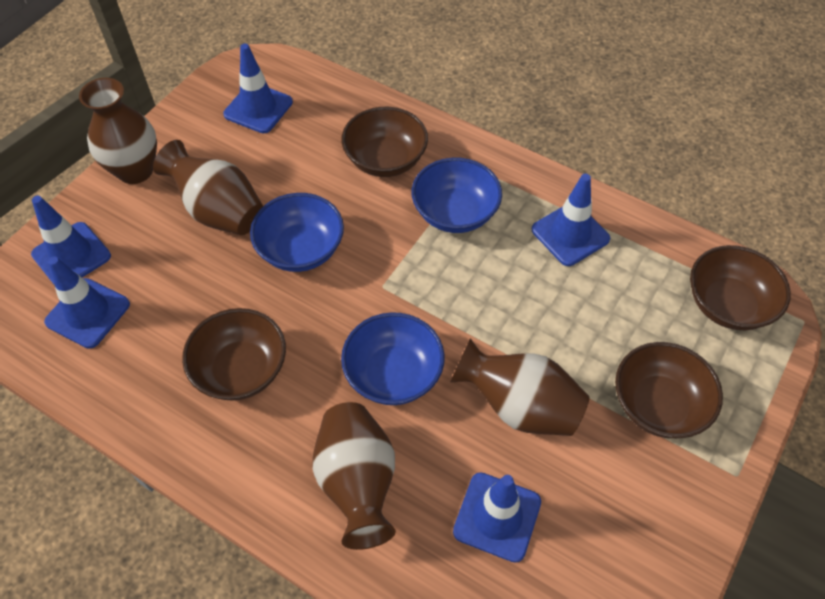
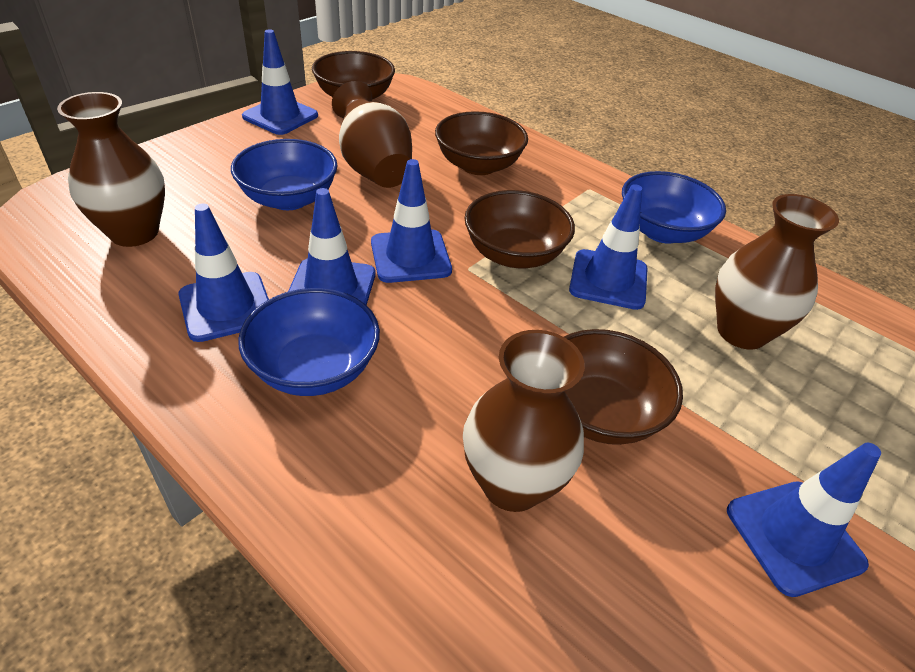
blue traffic cone: 5 -> 6

